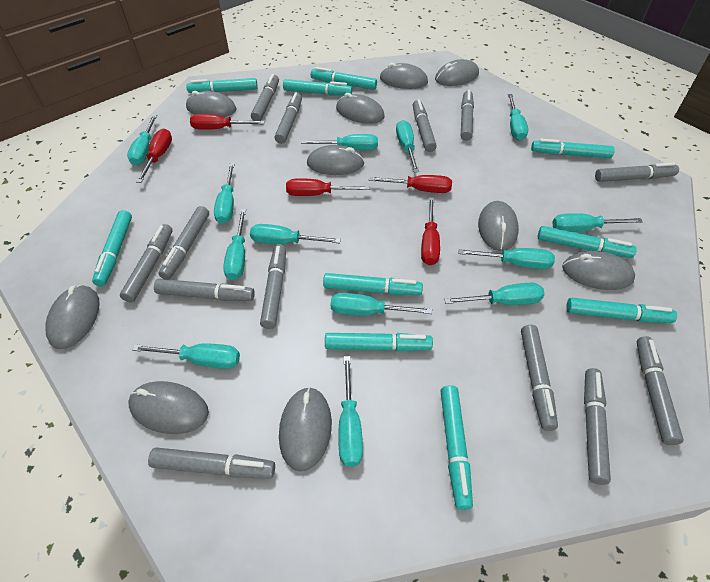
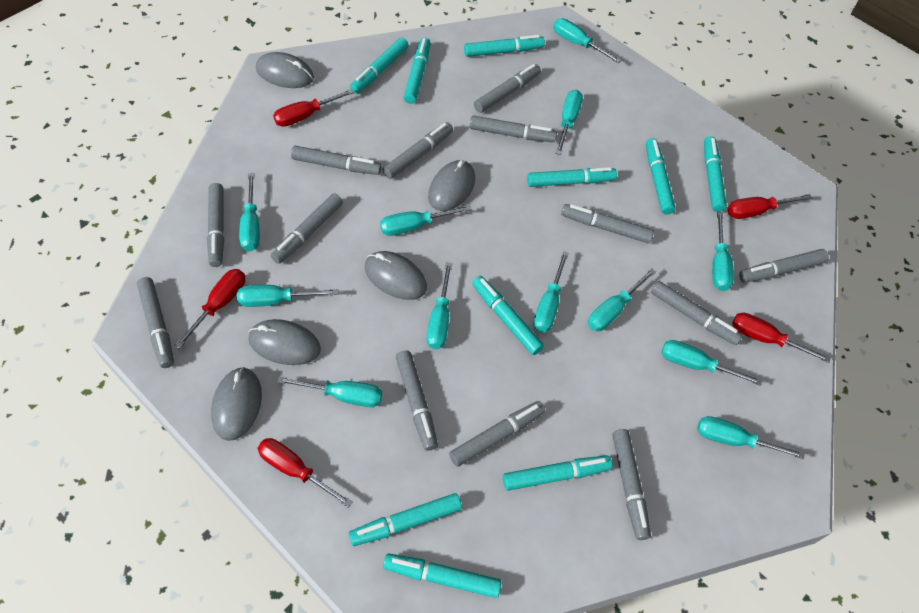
grey mouse: 10 -> 5
turquoise screwdriver: 13 -> 12

